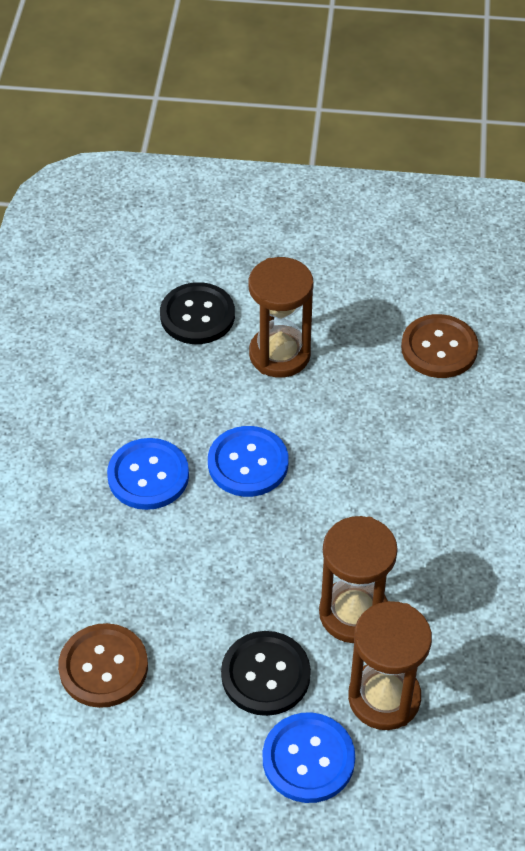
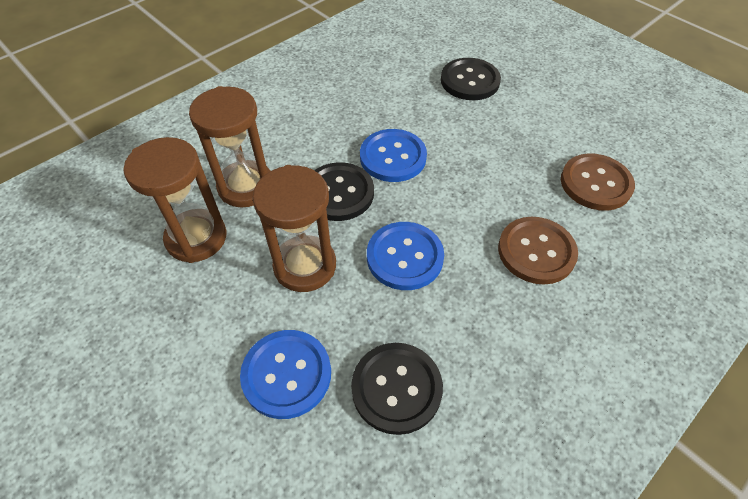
black button: 2 -> 3

